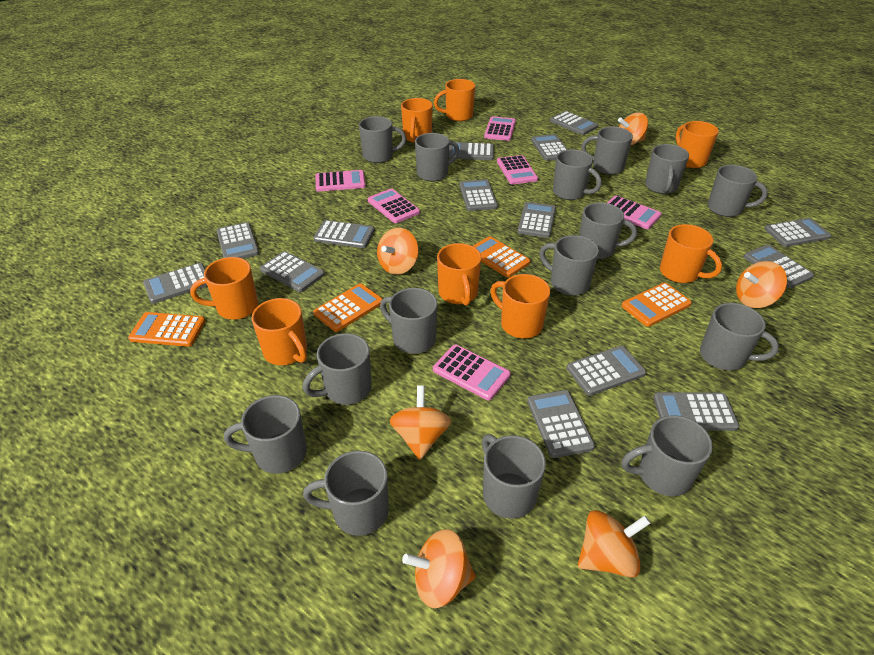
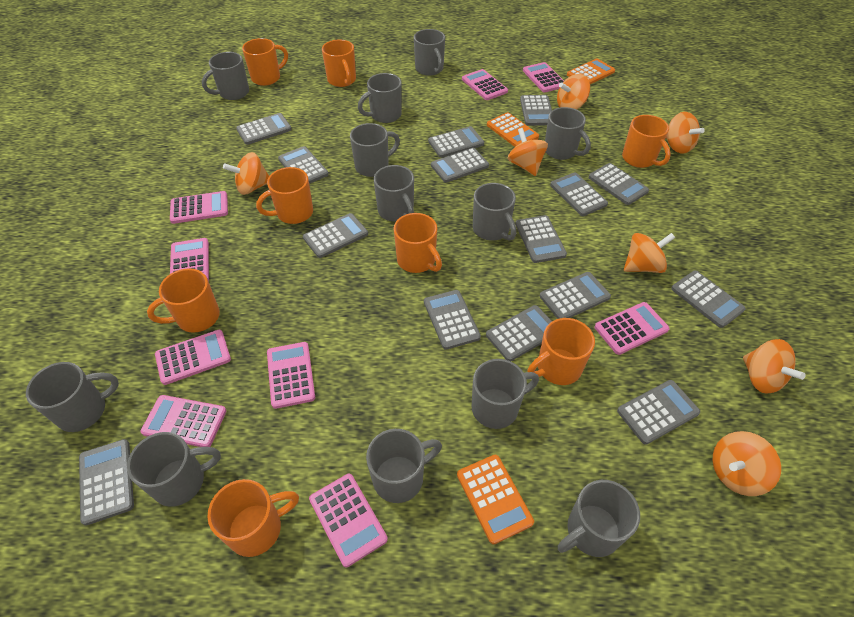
grey calculator: 14 -> 15
grey mug: 15 -> 12
orange calculator: 4 -> 3
orange spinning top: 6 -> 7
pink calculator: 6 -> 9

